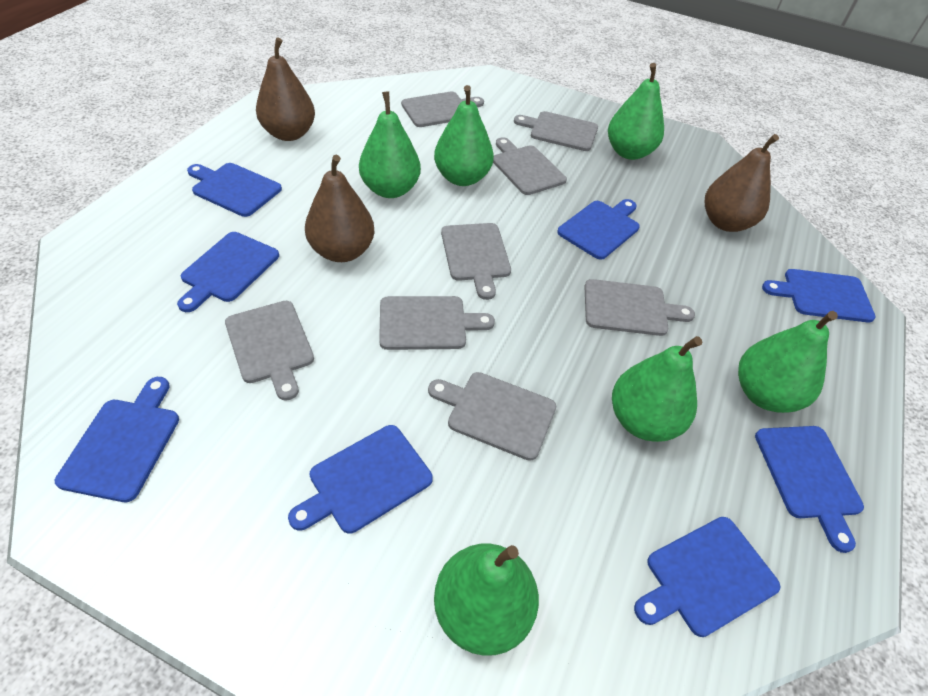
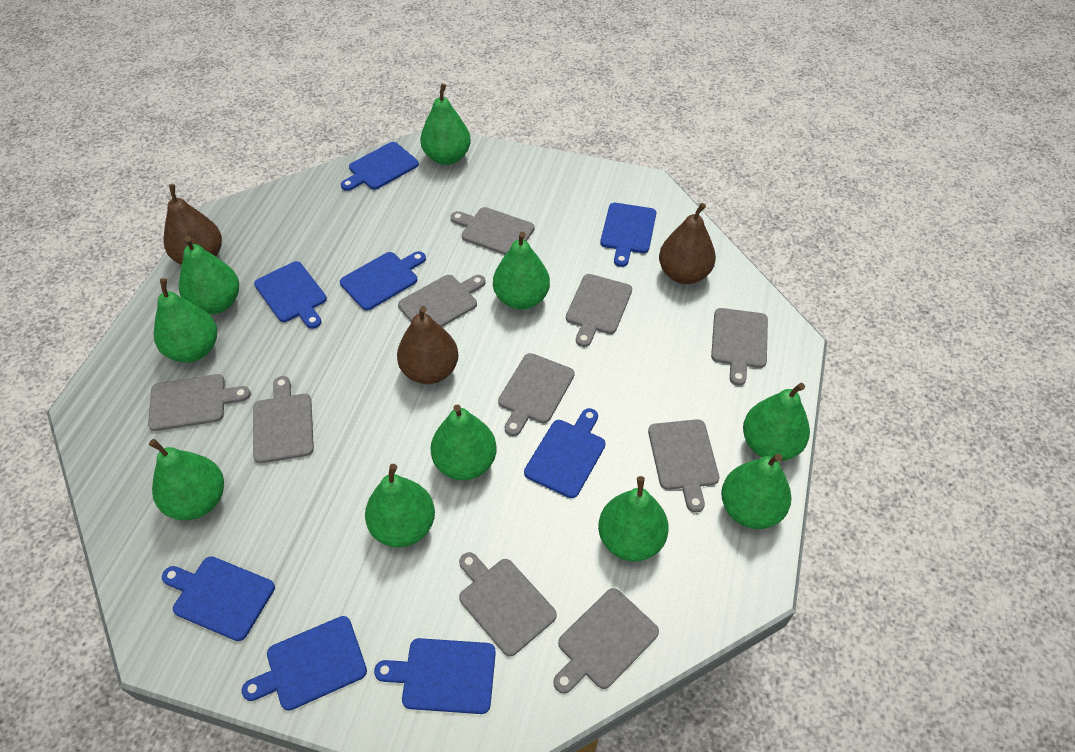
green pear: 6 -> 10
grey cutting board: 8 -> 10

